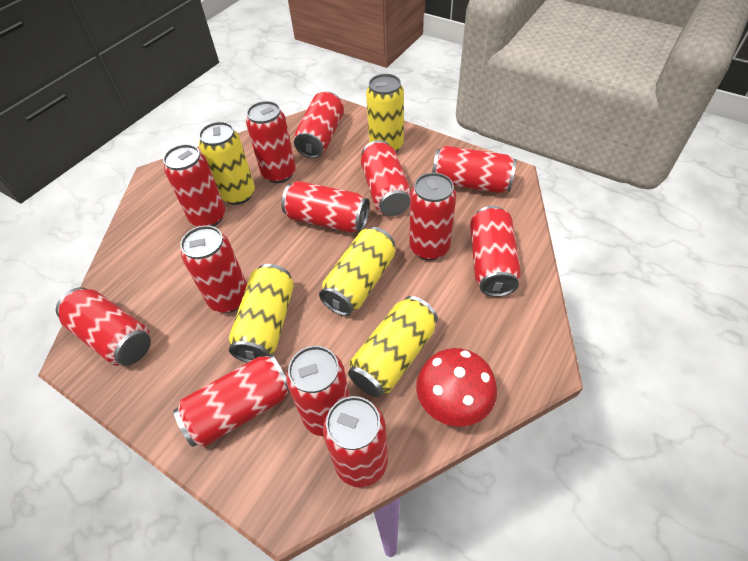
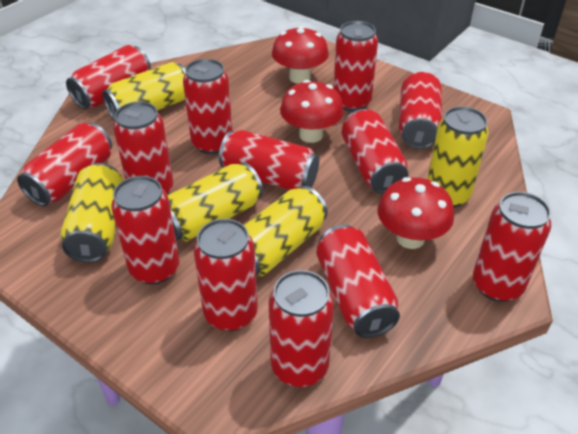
red mushroom: 1 -> 3

